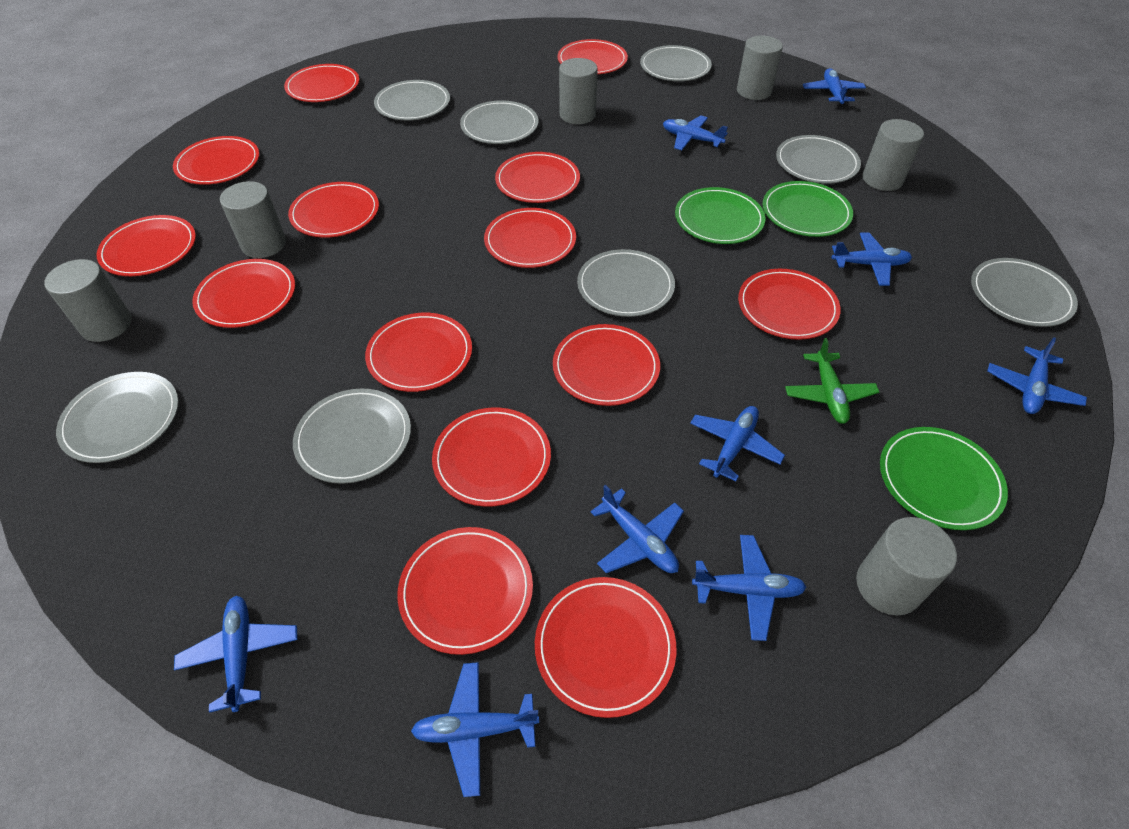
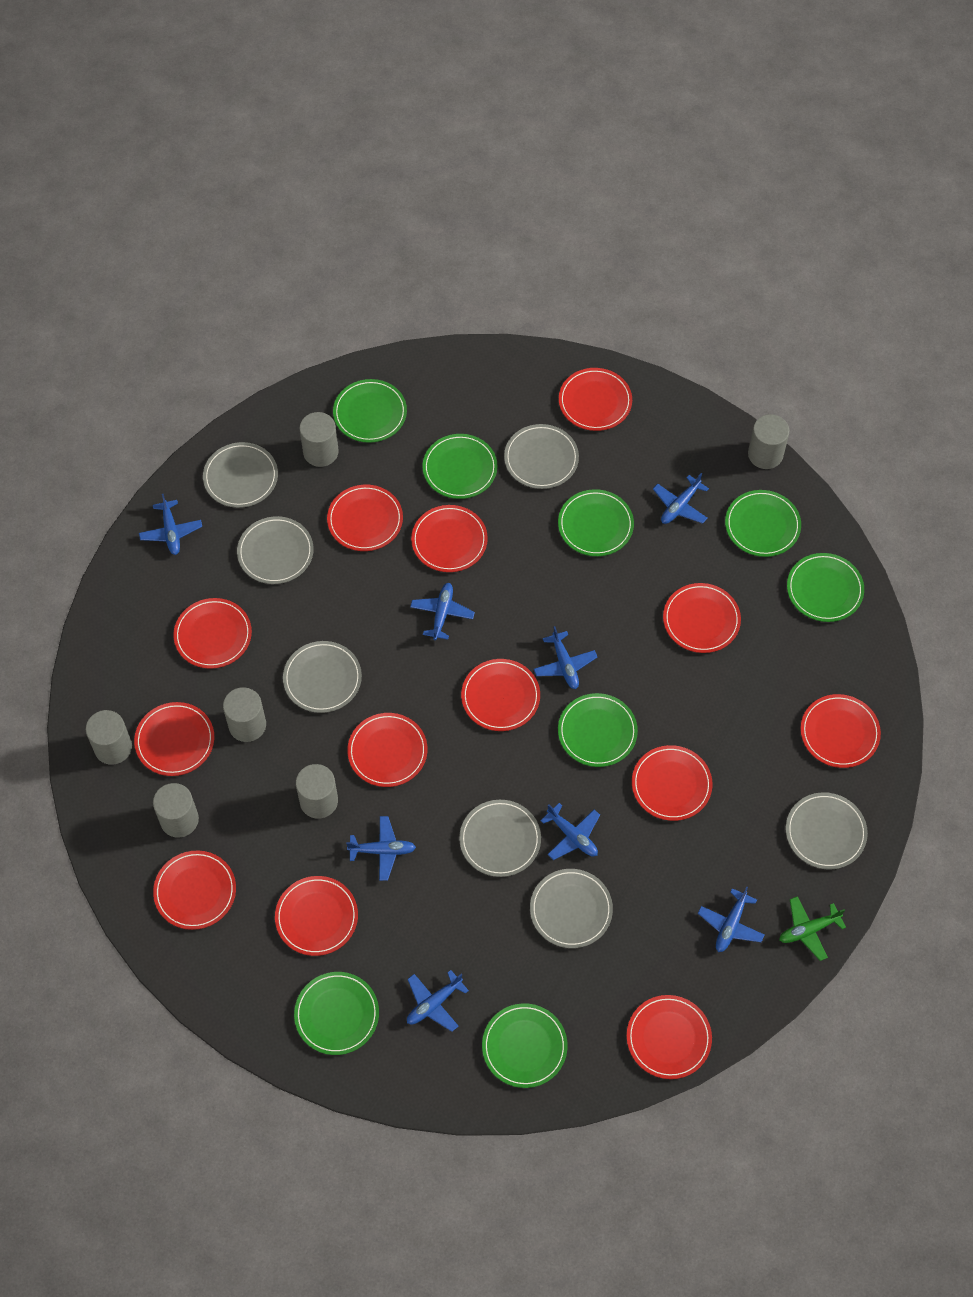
blue plane: 9 -> 8
green plate: 3 -> 8
grey plate: 8 -> 7
red plate: 14 -> 13

